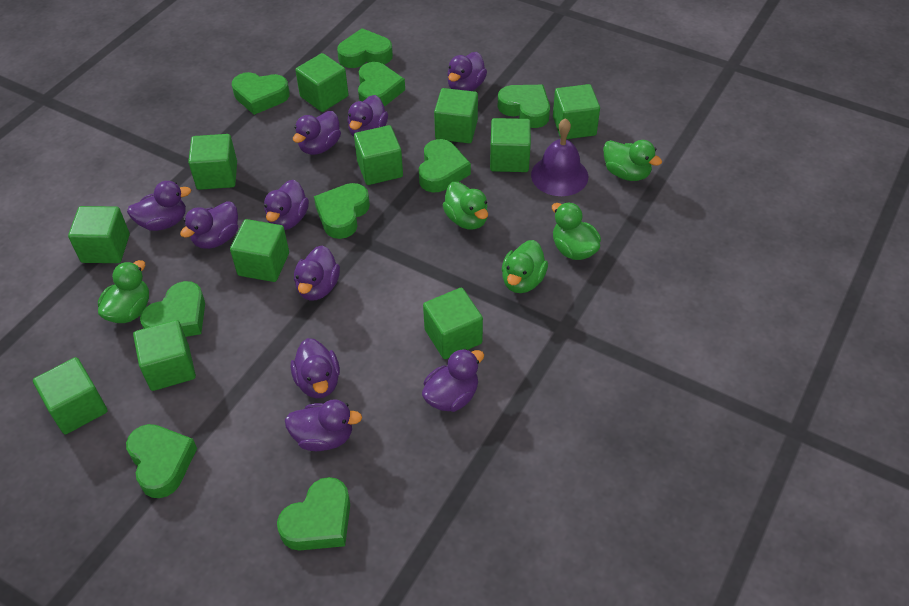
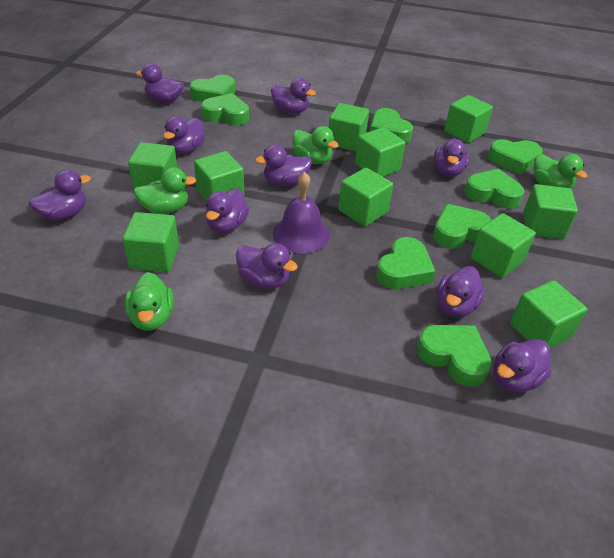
green cube: 11 -> 10
green duck: 5 -> 4
green heart: 9 -> 8

